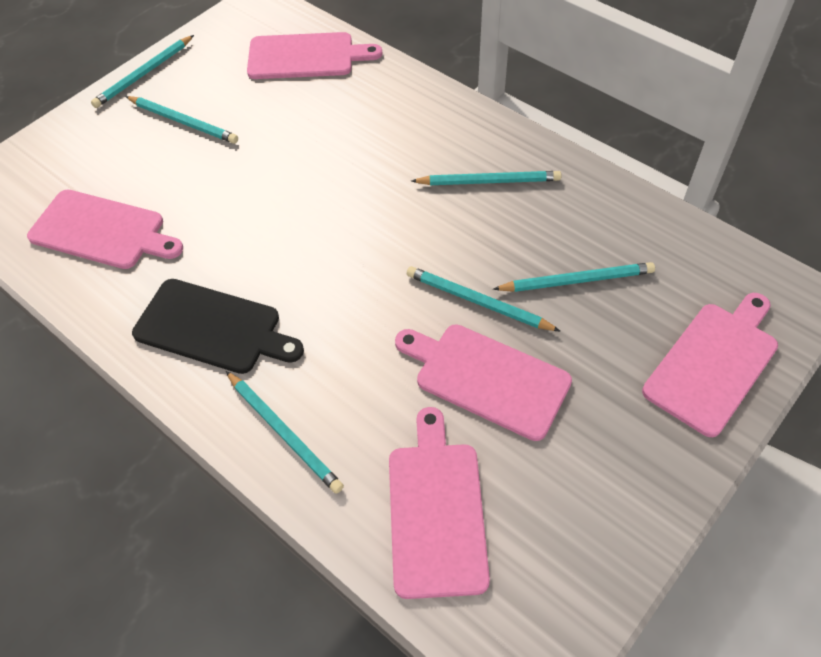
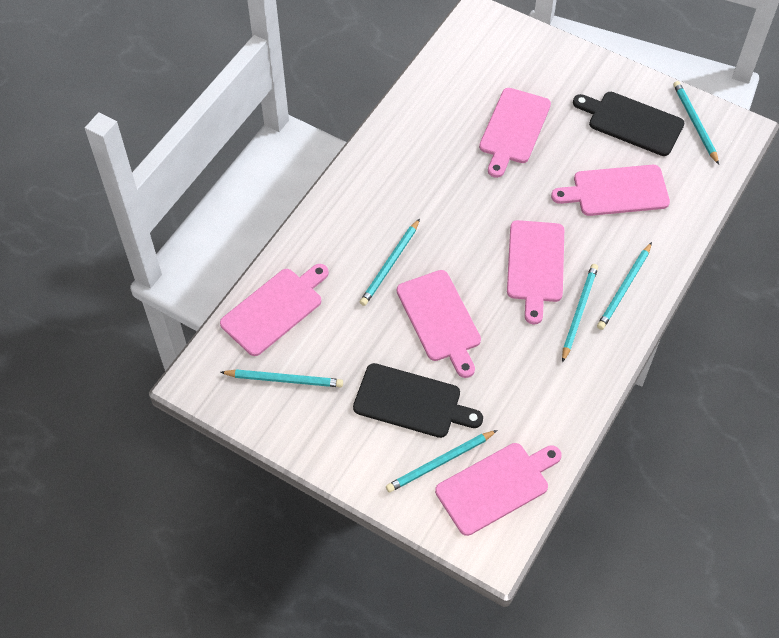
black cutting board: 1 -> 2
pink cutting board: 5 -> 6

